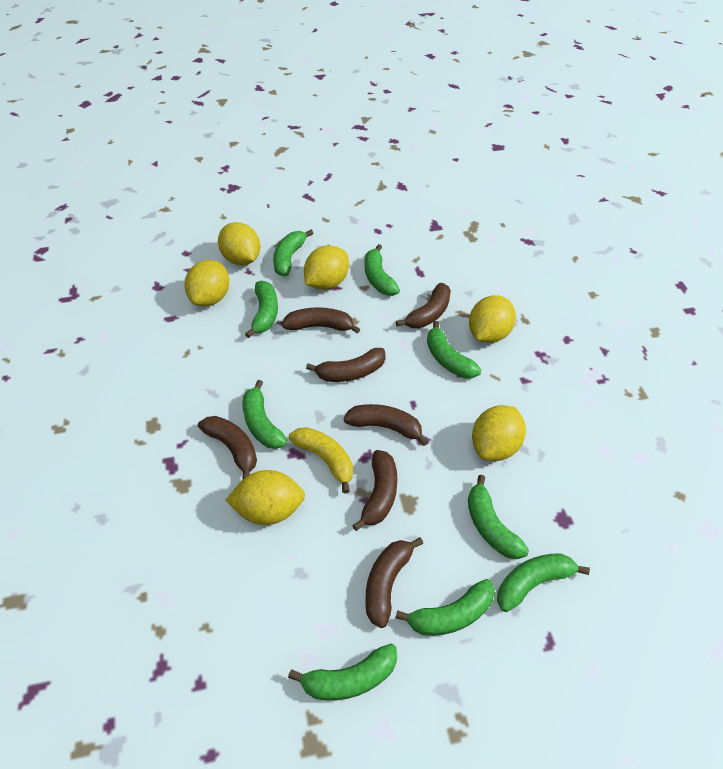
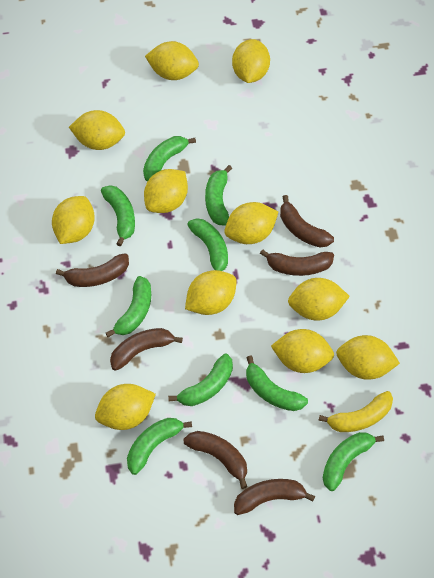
brown banana: 7 -> 6
yellow lemon: 6 -> 11

